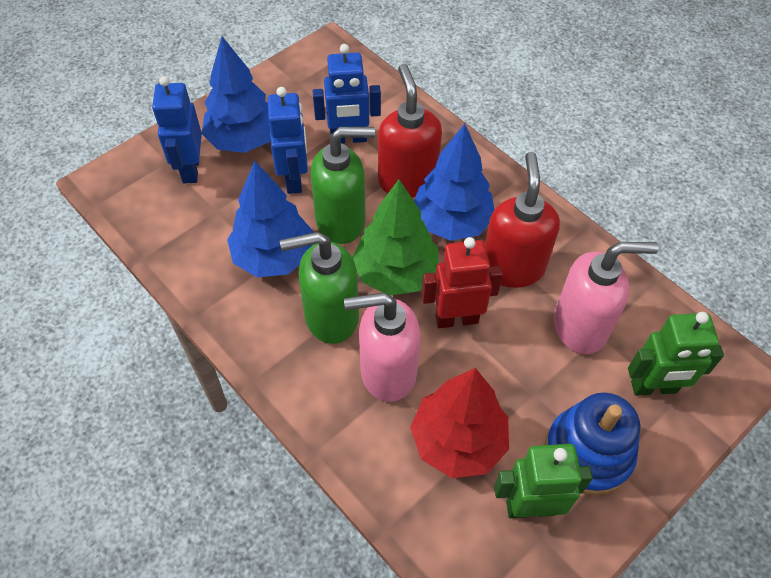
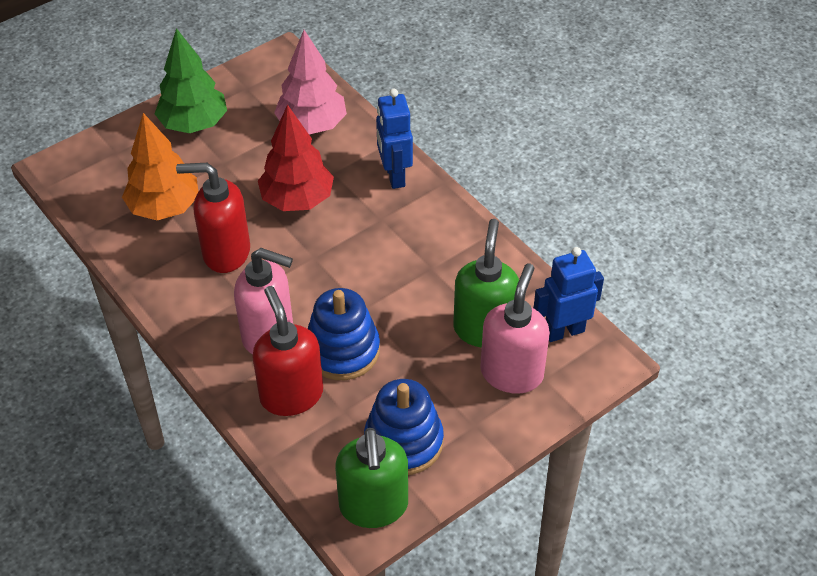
blue robot: 3 -> 2
blue stacking toy: 1 -> 2
blue tree: 3 -> 0
green robot: 2 -> 0
orange tree: 0 -> 1
pink tree: 0 -> 1
red robot: 1 -> 0

